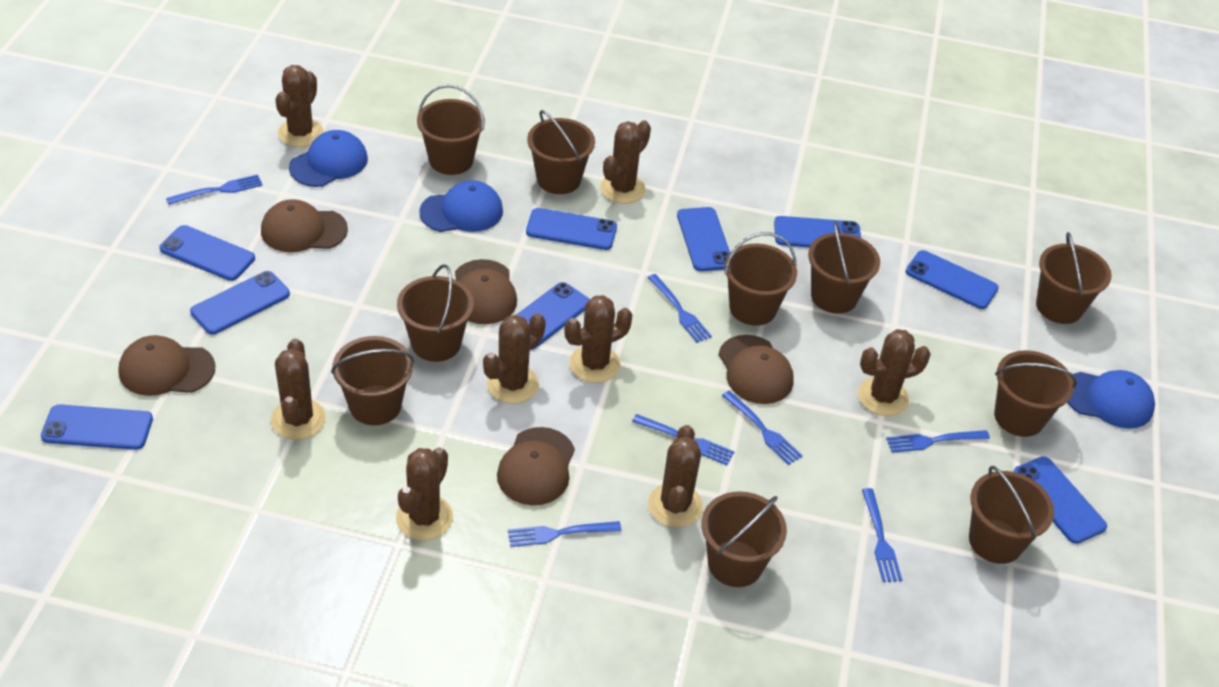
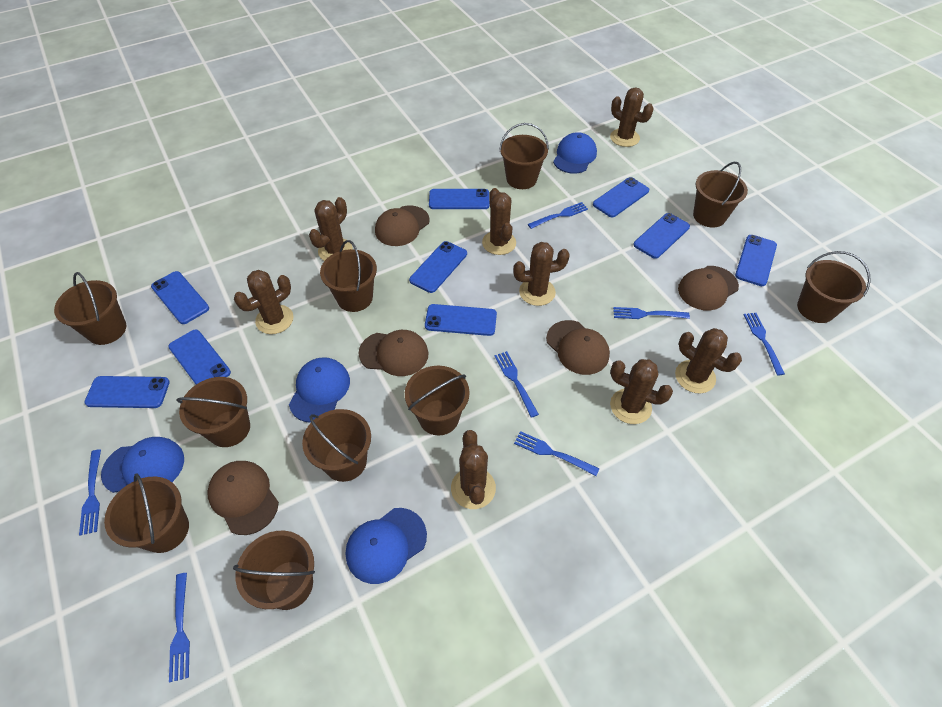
blue cap: 3 -> 4

